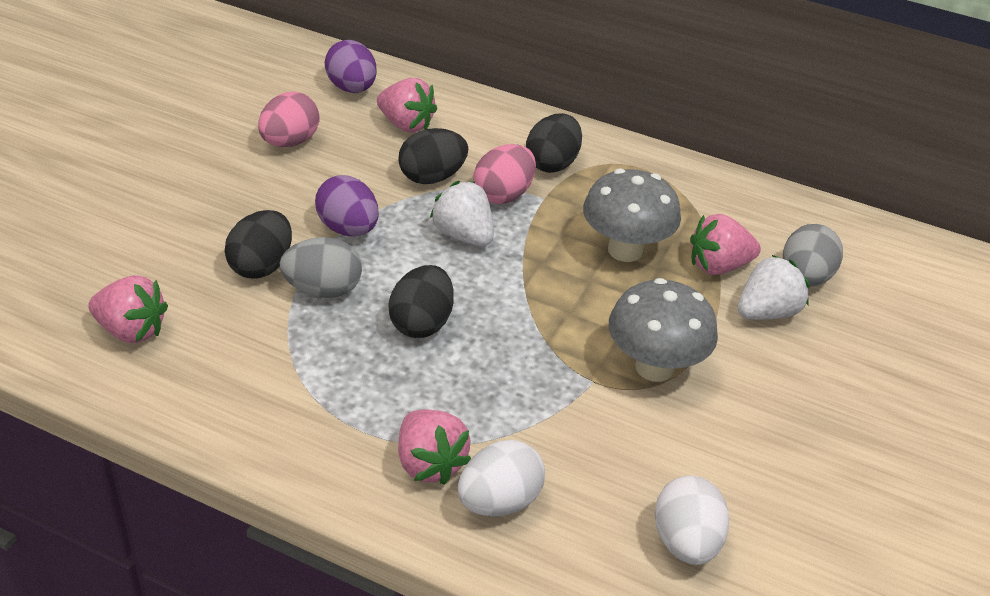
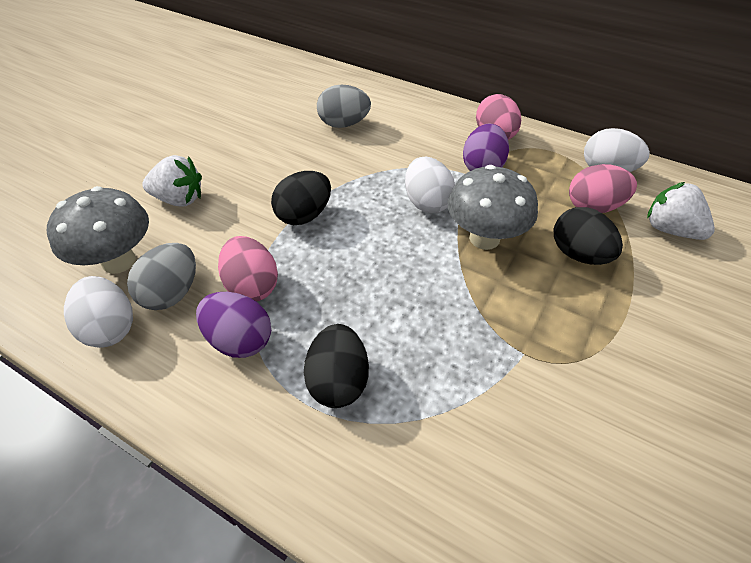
black egg: 4 -> 3
pink egg: 2 -> 3
pink strawberry: 4 -> 0
white egg: 2 -> 3

